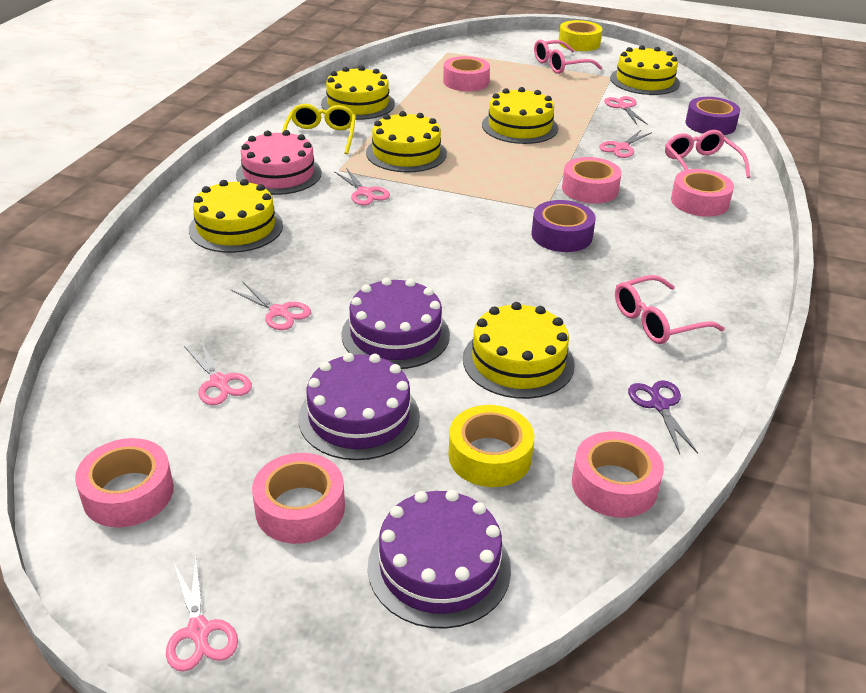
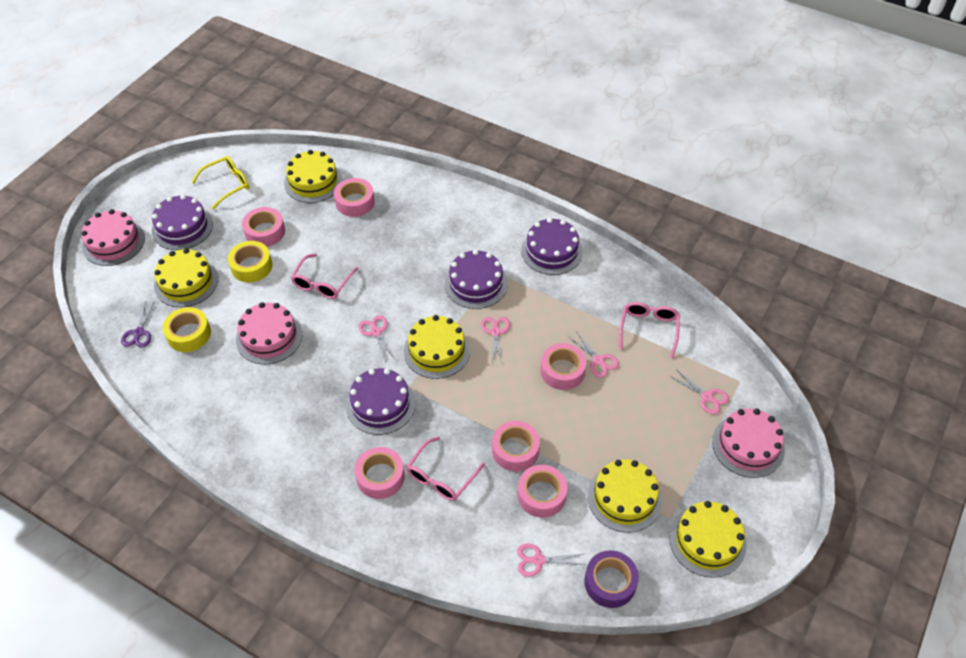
pink cake: 1 -> 3
pink scissors: 6 -> 5
purple cake: 3 -> 4
purple tape: 2 -> 1
yellow cake: 6 -> 5

